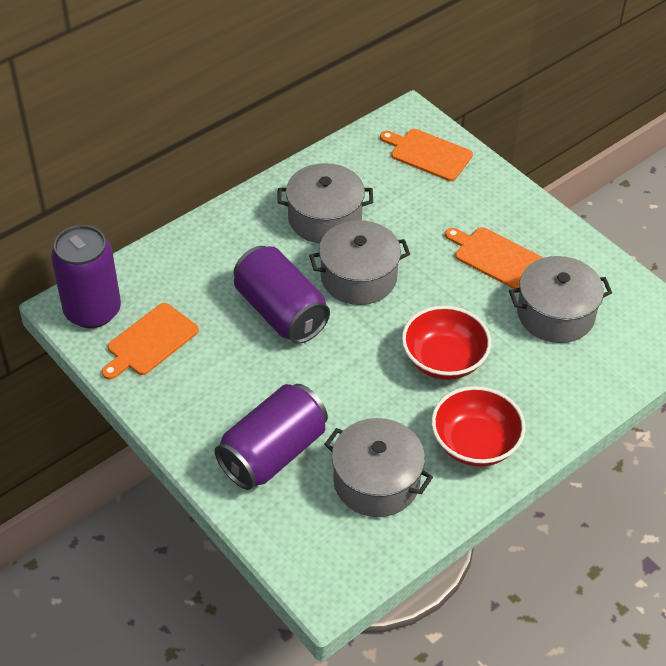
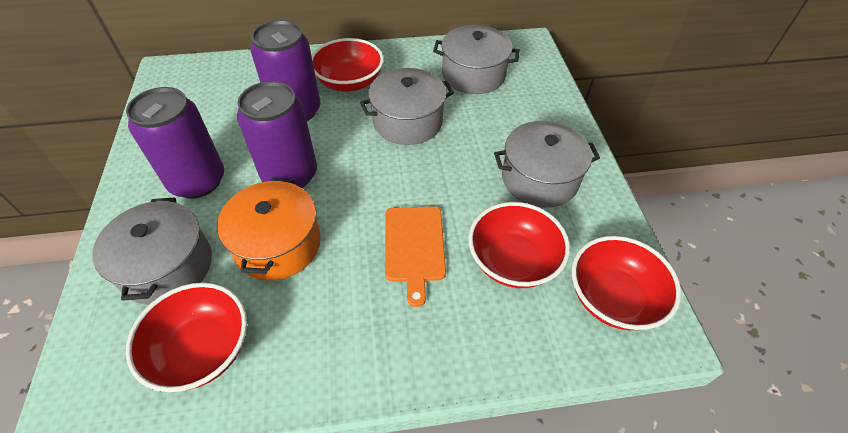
orange cutting board: 3 -> 1
orange pot: 0 -> 1
red bowl: 2 -> 4

